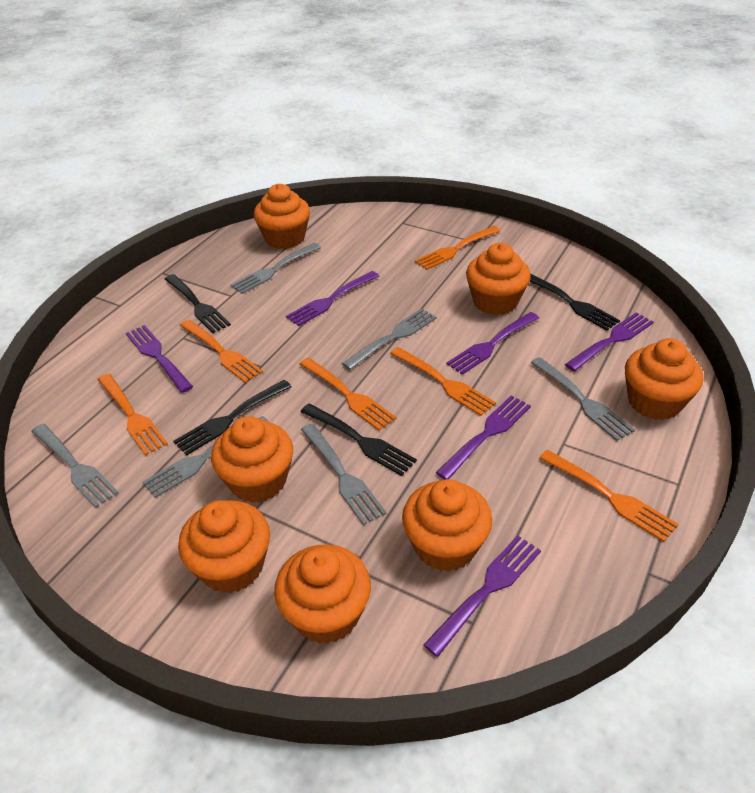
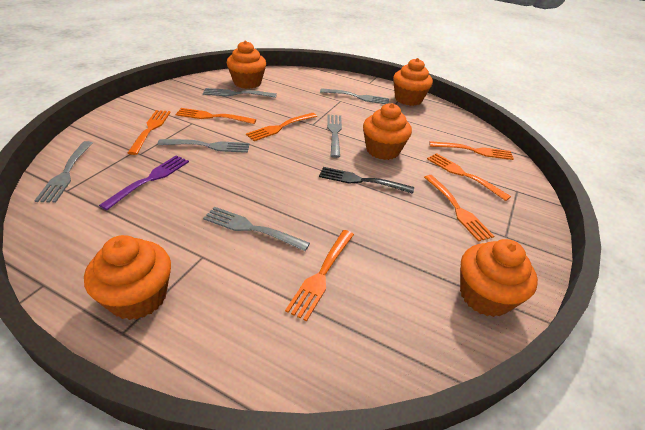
black fork: 4 -> 1
orange cupcake: 7 -> 5
orange fork: 6 -> 7
purple fork: 6 -> 1

